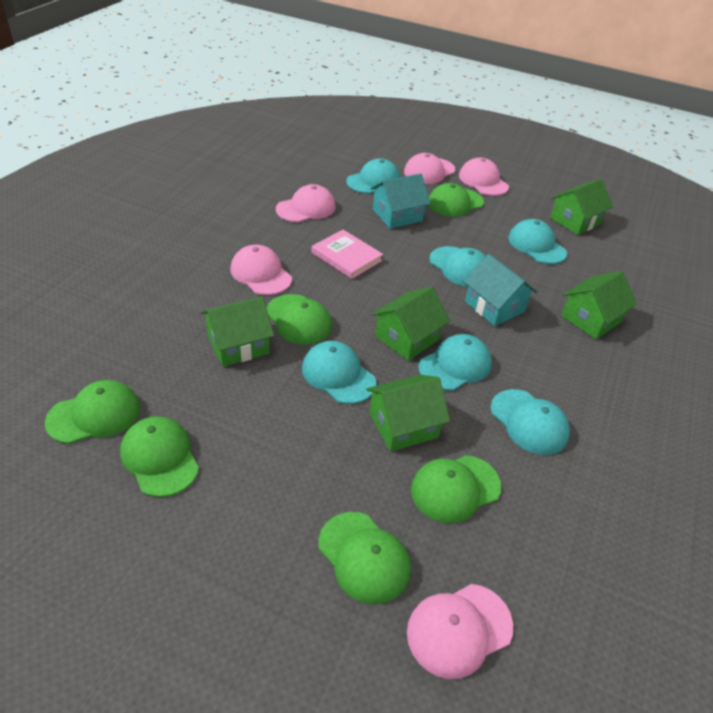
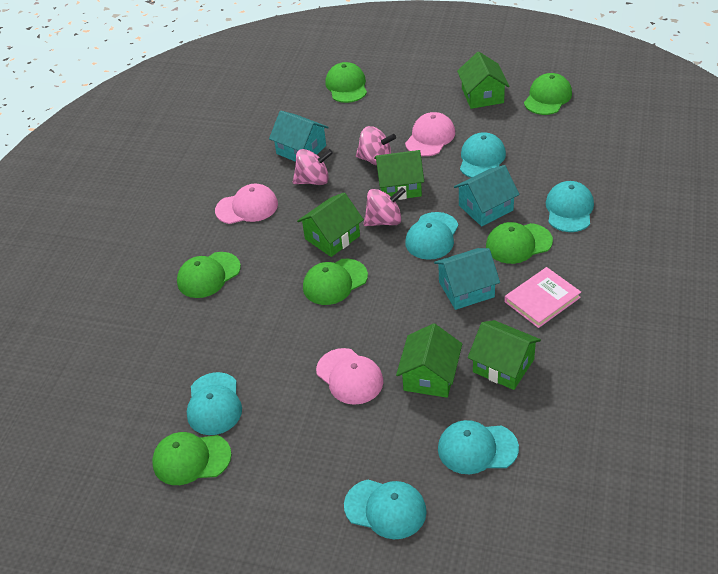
pink cap: 5 -> 3
pink spinning top: 0 -> 3
turquoise house: 2 -> 3

